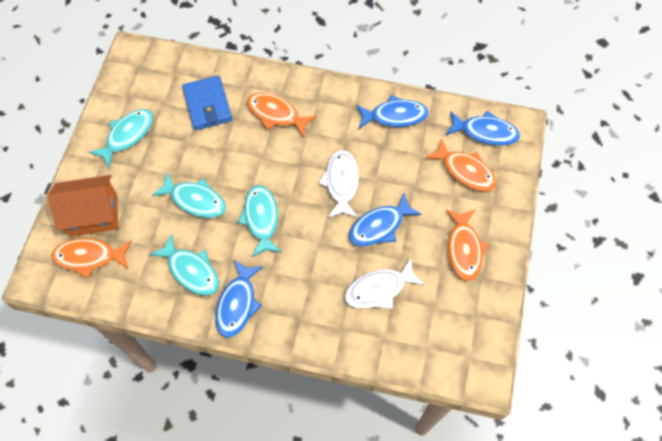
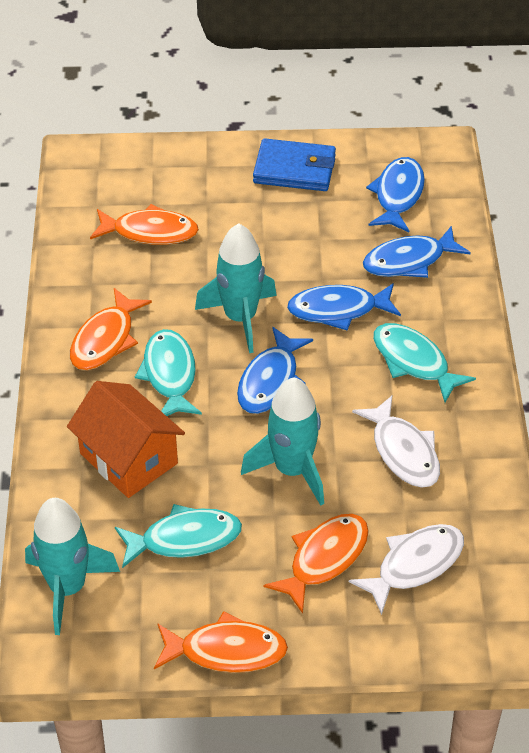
turquoise fish: 4 -> 3
turquoise rocket: 0 -> 3

